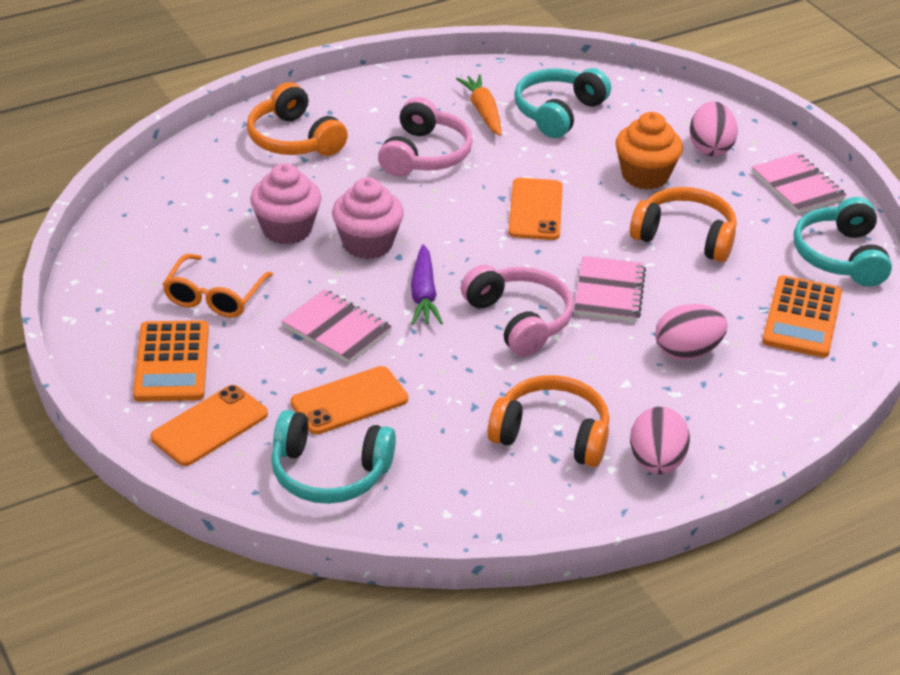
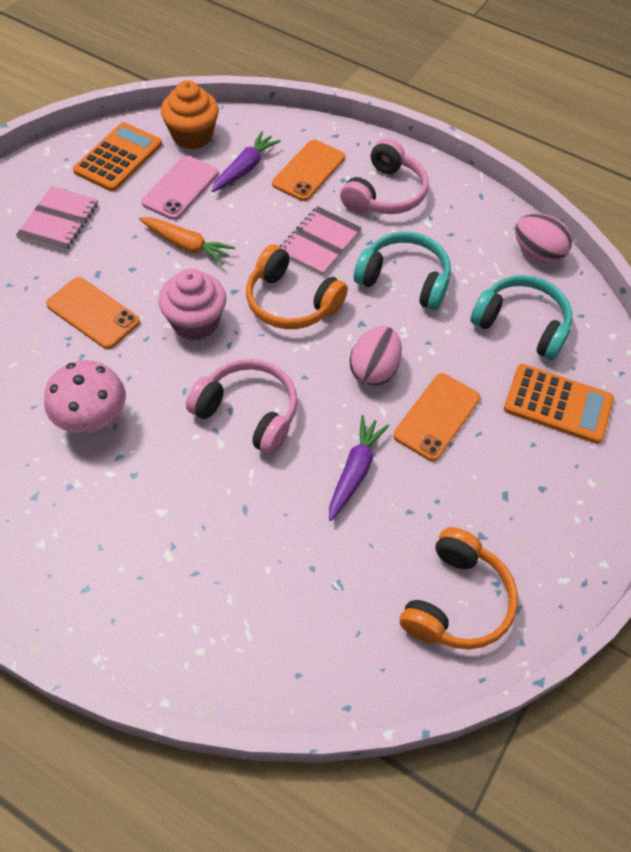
orange glasses: 1 -> 0
orange headphones: 3 -> 2
pink cupcake: 2 -> 1
pink egg: 3 -> 2
pink mushroom: 0 -> 1
pink notebook: 3 -> 2
pink phone: 0 -> 1
purple carrot: 1 -> 2
turquoise headphones: 3 -> 2

